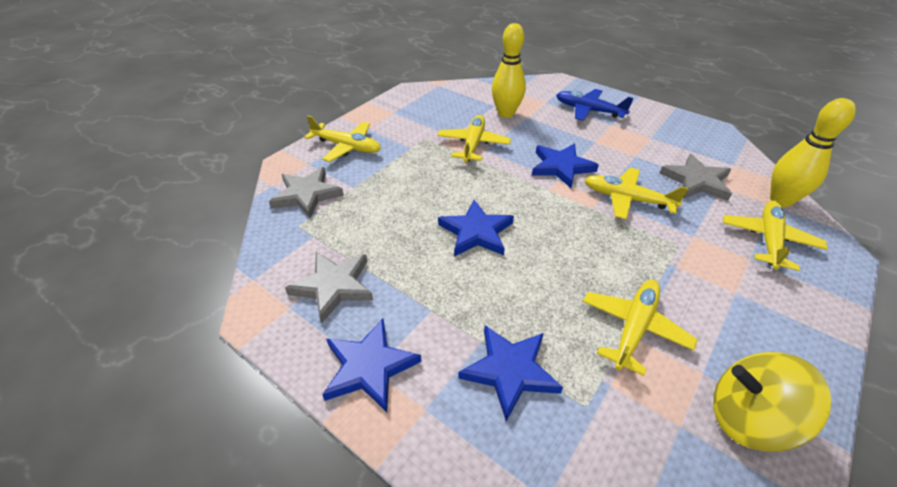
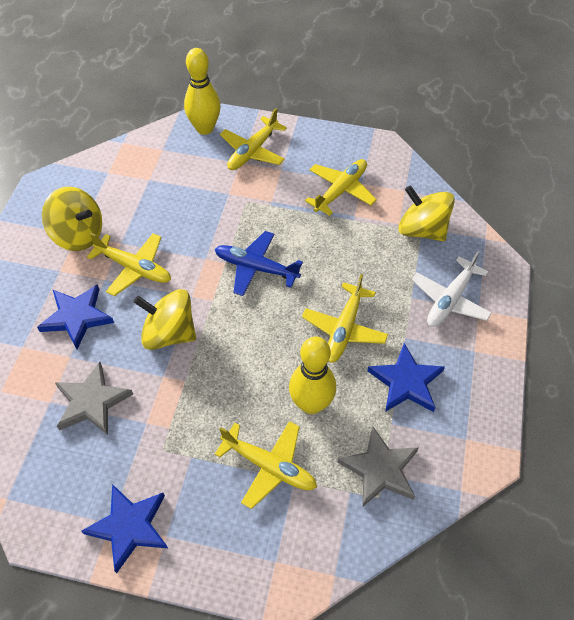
blue star: 4 -> 3
grey star: 3 -> 2
white plane: 0 -> 1
yellow spinning top: 1 -> 3

